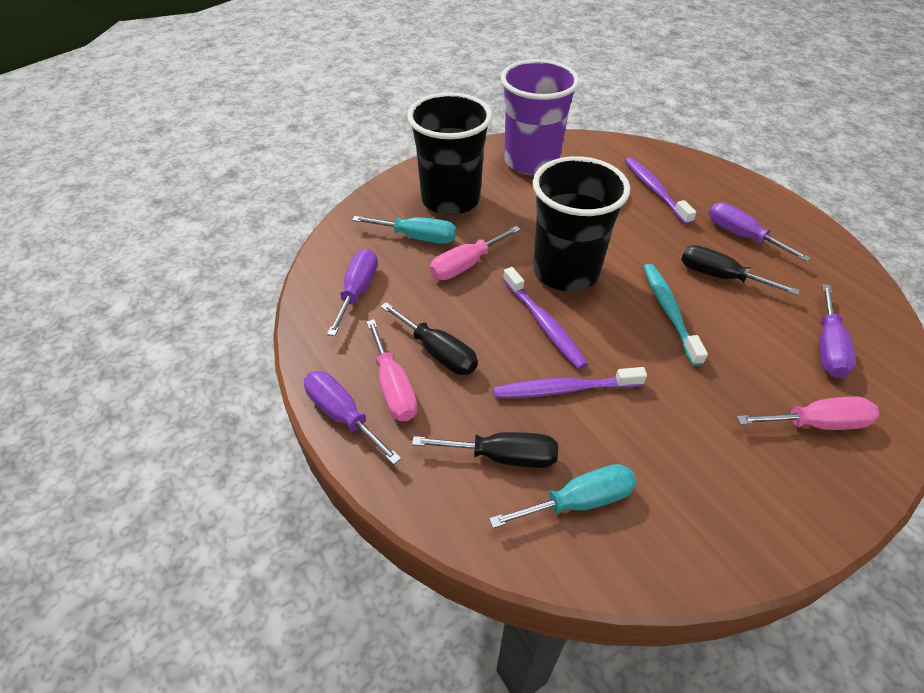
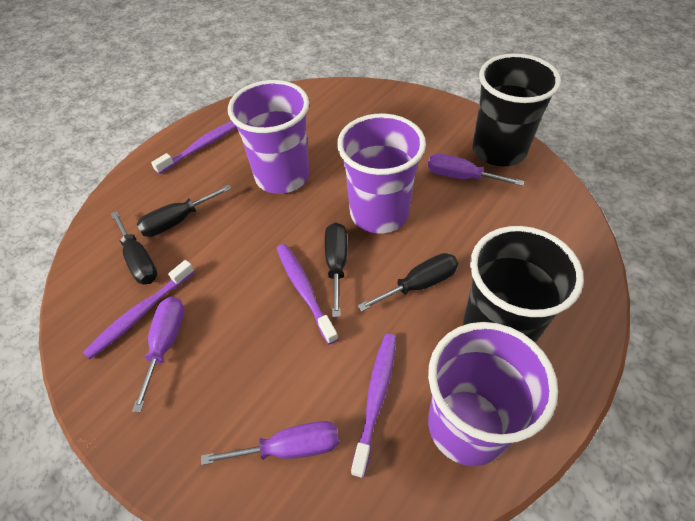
black screwdriver: 3 -> 4
pink screwdriver: 3 -> 0
purple cup: 1 -> 3
purple screwdriver: 4 -> 3
purple toothbrush: 3 -> 4
turquoise screwdriver: 2 -> 0
turquoise toothbrush: 1 -> 0

